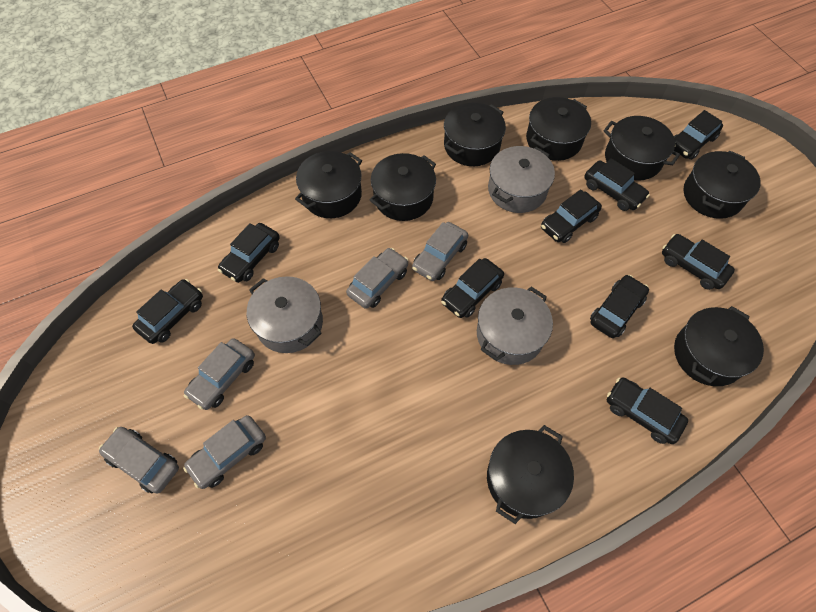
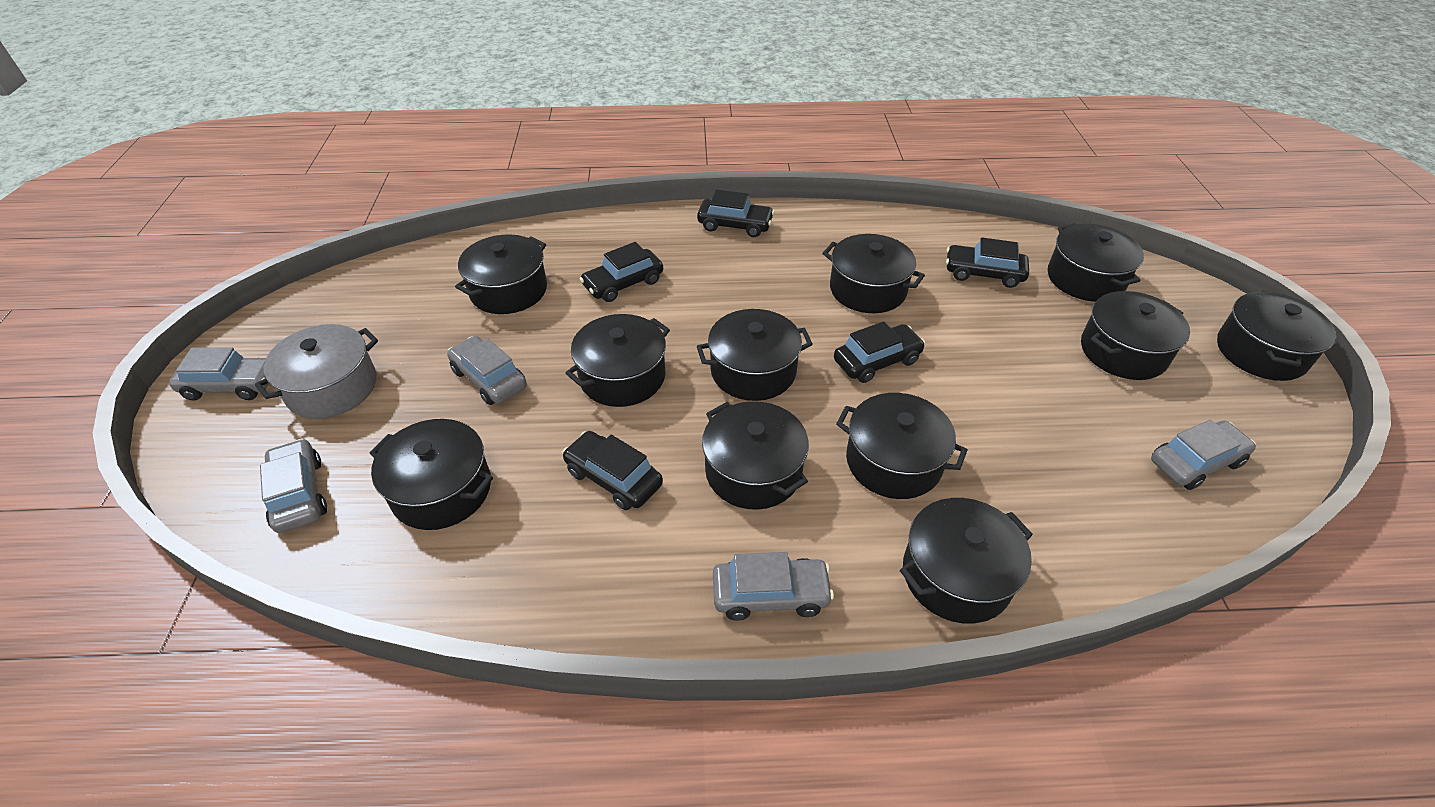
black car: 9 -> 5
black pot: 8 -> 11
grey pot: 3 -> 1

